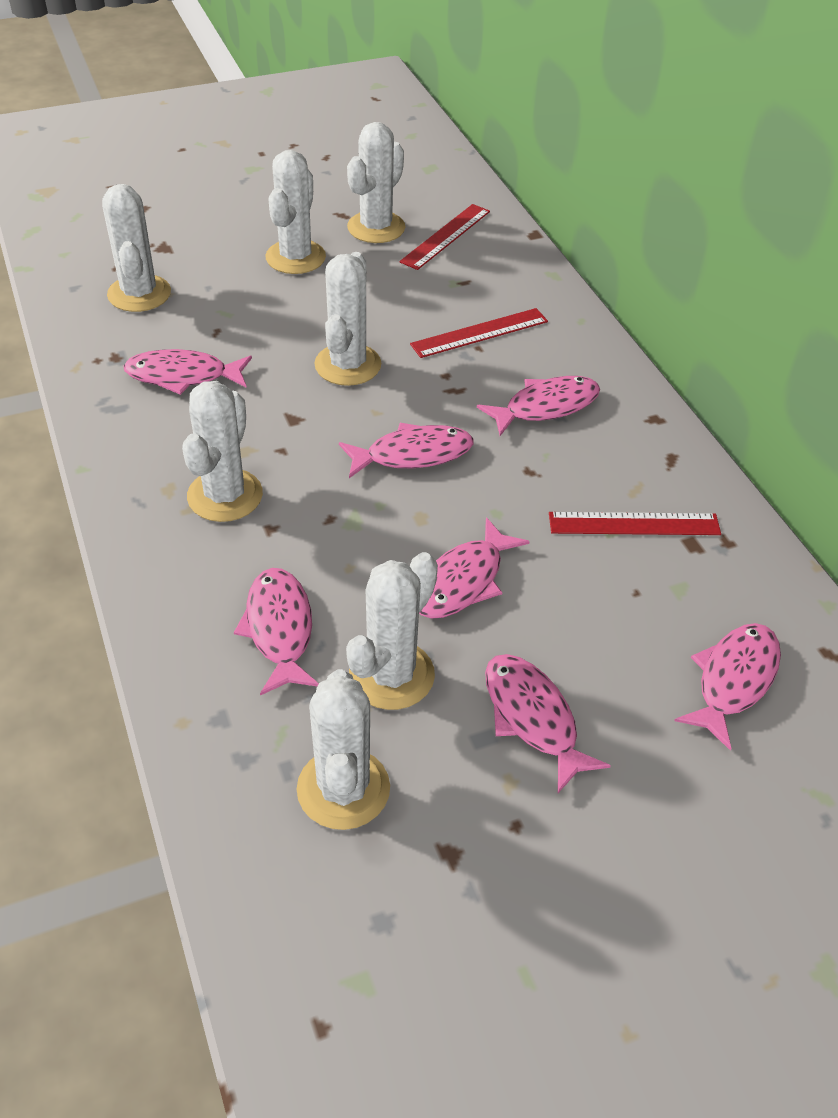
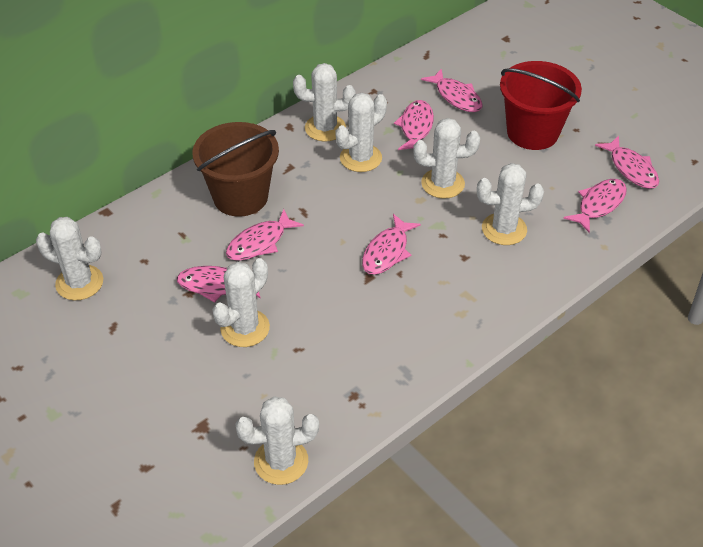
brown bucket: 0 -> 1
red bucket: 0 -> 1
red ruler: 3 -> 0

